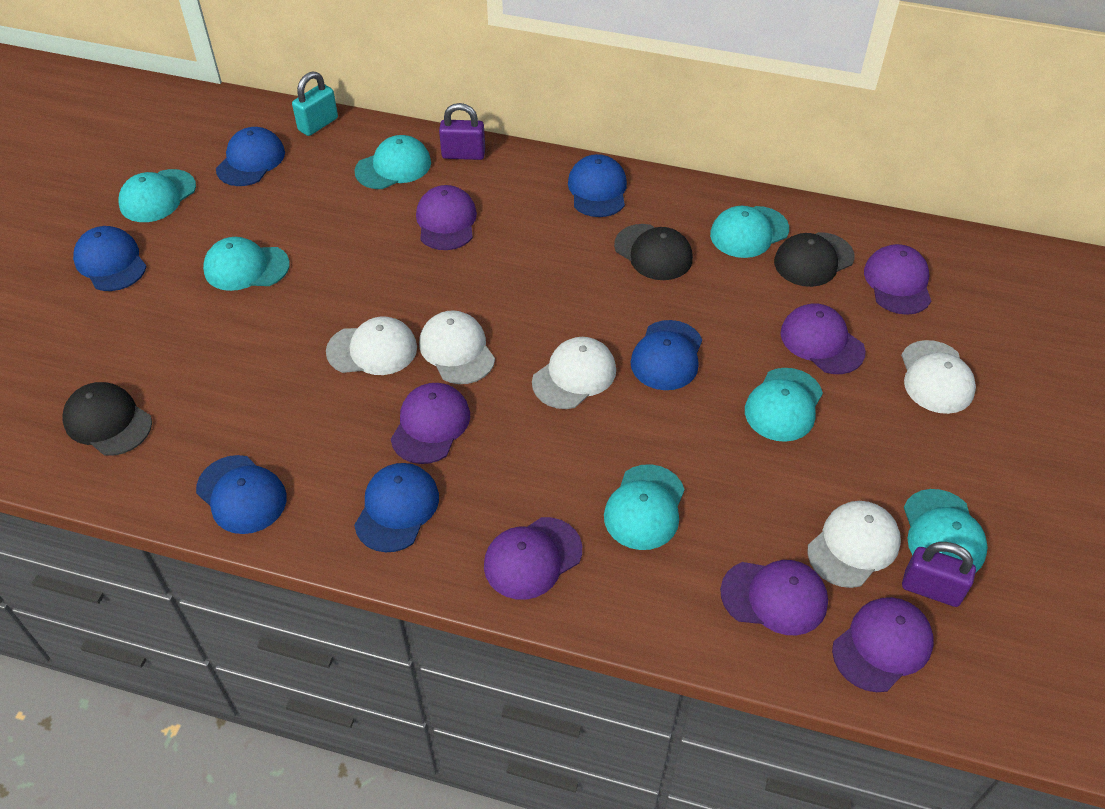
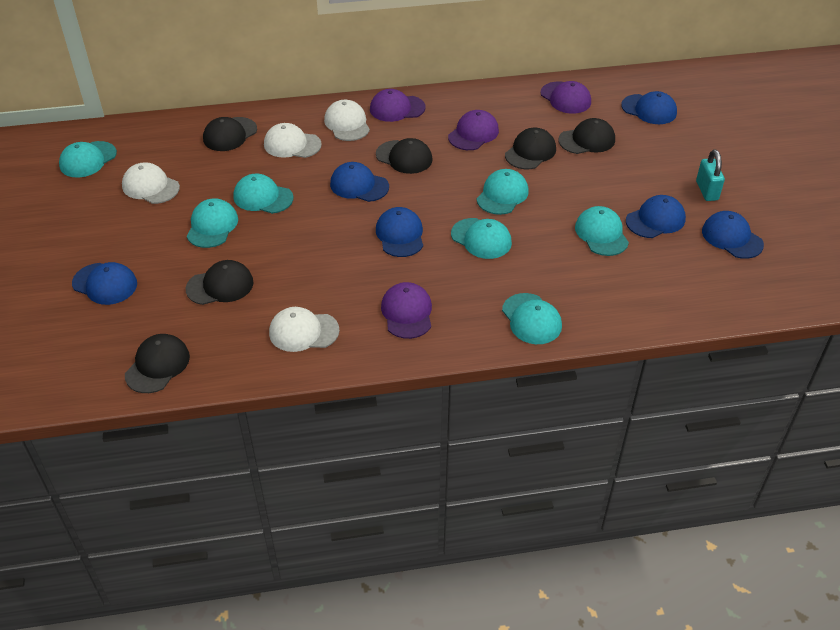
black cap: 3 -> 6
purple cap: 7 -> 4
purple padlock: 2 -> 0
white cap: 5 -> 4

